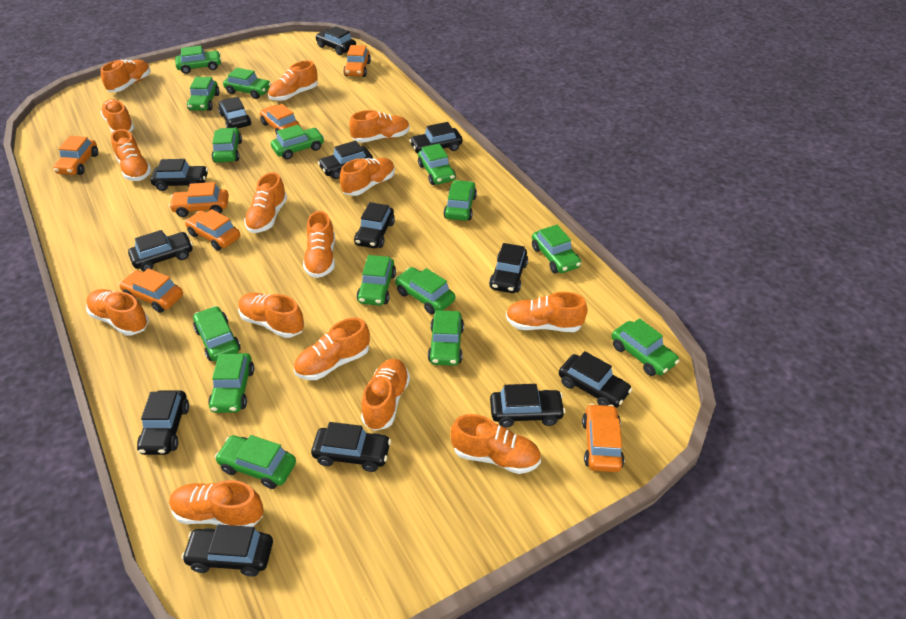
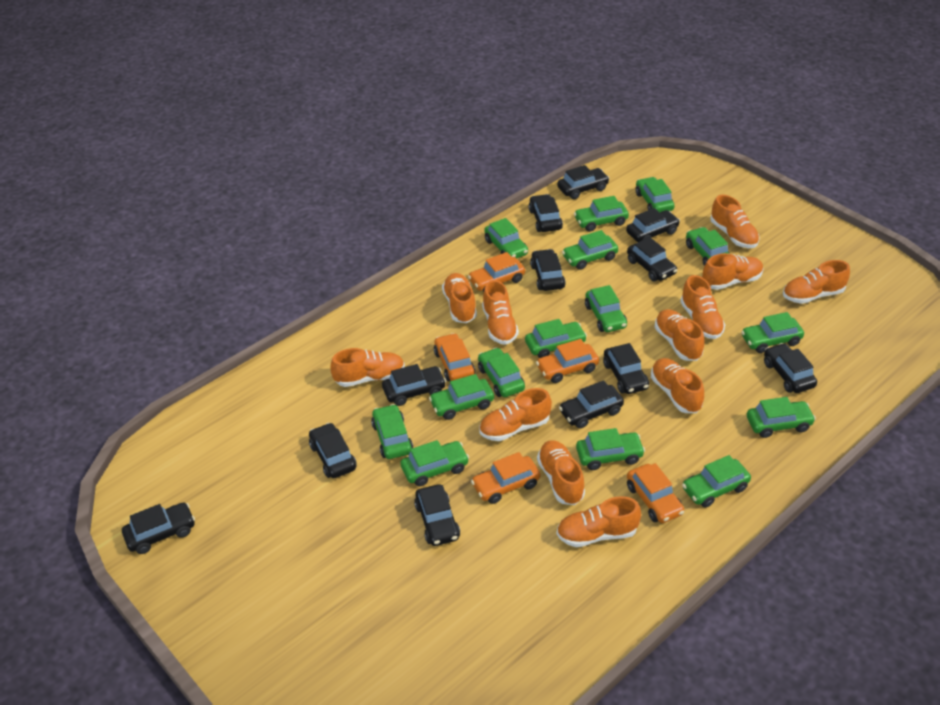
black car: 13 -> 12
orange car: 7 -> 5
orange shoe: 15 -> 12

